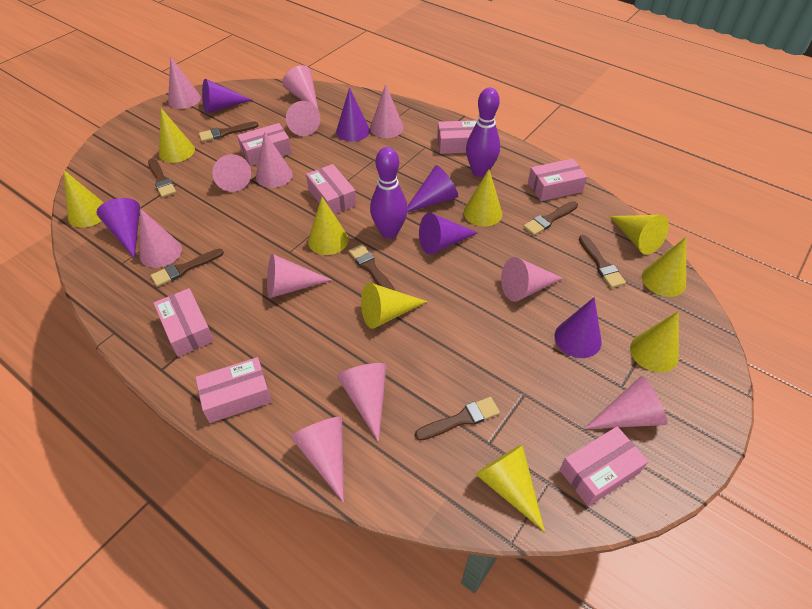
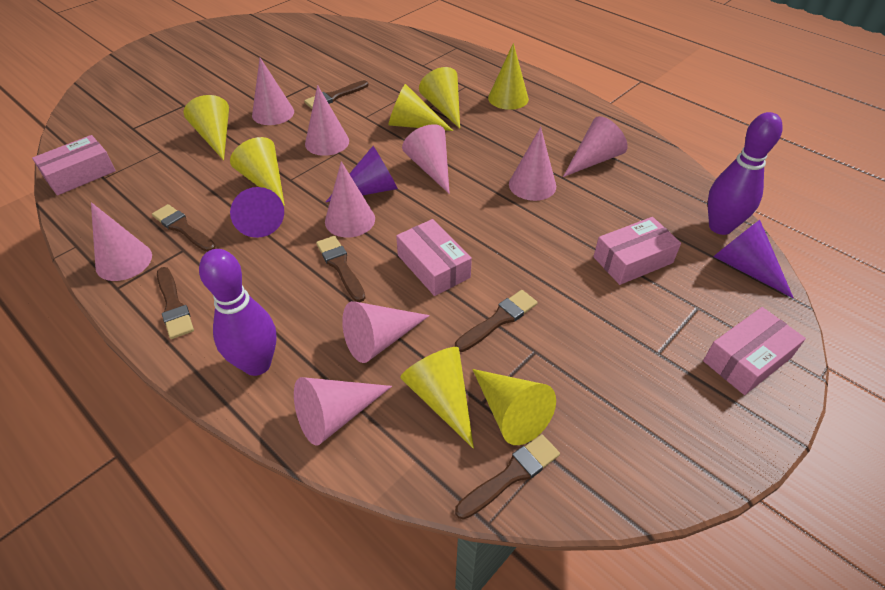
brown brush: 7 -> 6
pink box: 7 -> 4
pink cone: 12 -> 9
purple cone: 6 -> 3
yellow cone: 9 -> 7

